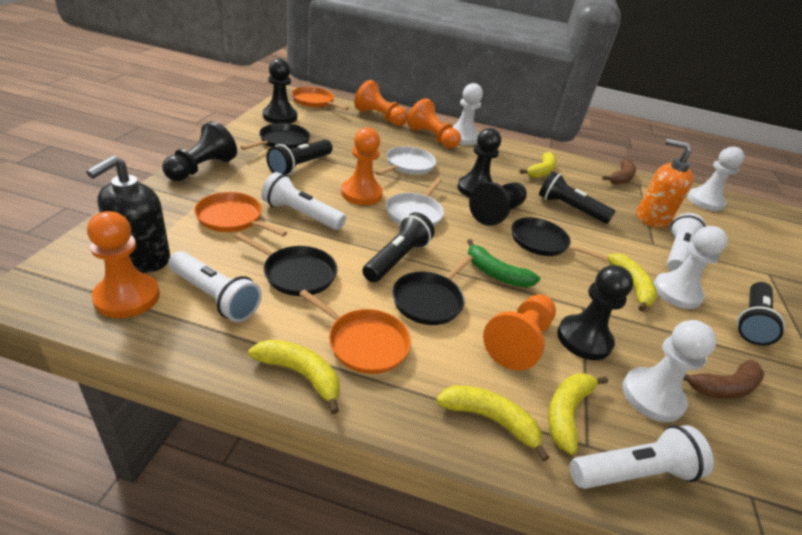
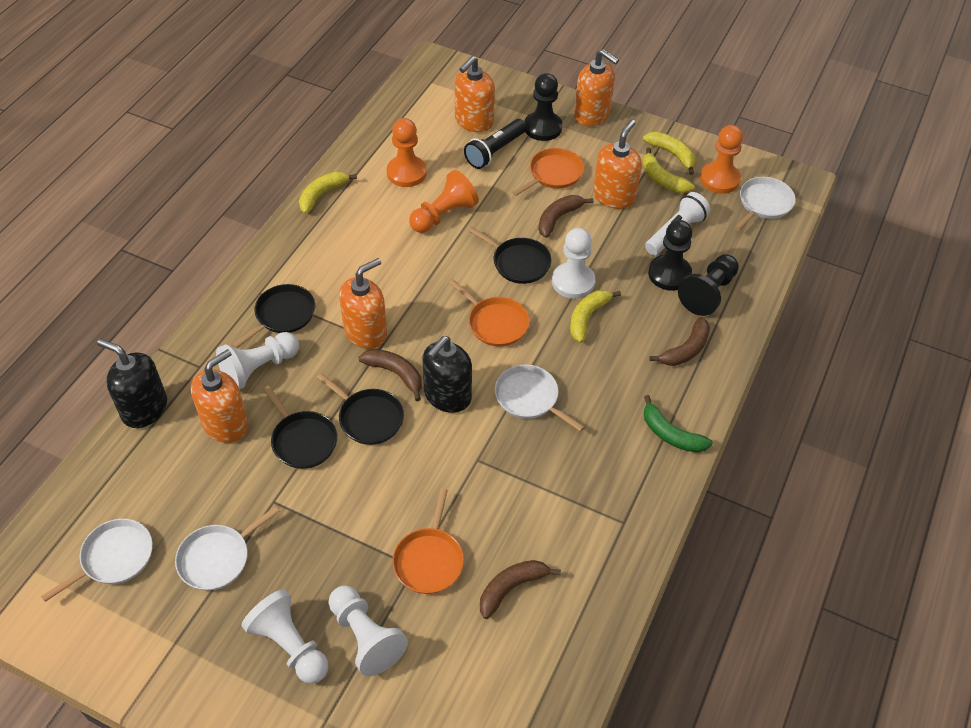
black flashlight: 4 -> 1
black pawn: 5 -> 3
black soap dispenser: 1 -> 2
brown banana: 2 -> 4
orange pawn: 5 -> 3
orange soap dispenser: 1 -> 5
white flashlight: 4 -> 1
white pan: 2 -> 4
yellow banana: 5 -> 4

